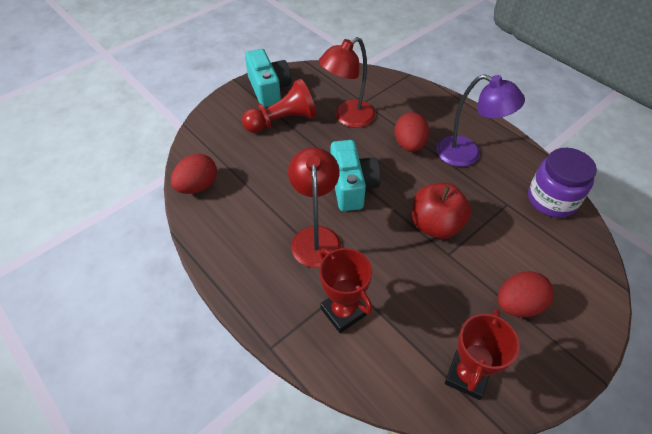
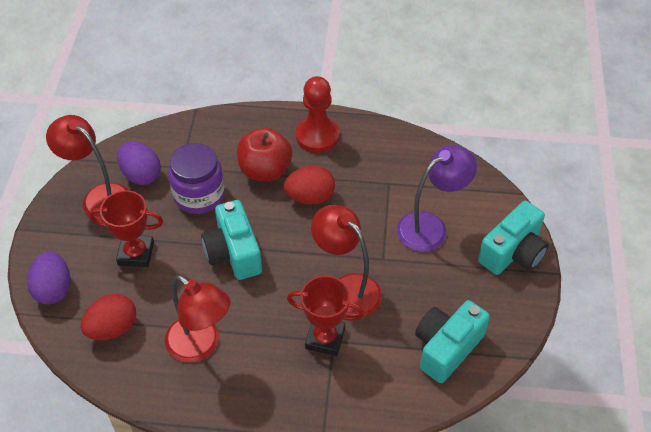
purple egg: 0 -> 2
red egg: 3 -> 2
red lamp: 2 -> 3
turquoise camera: 2 -> 3

